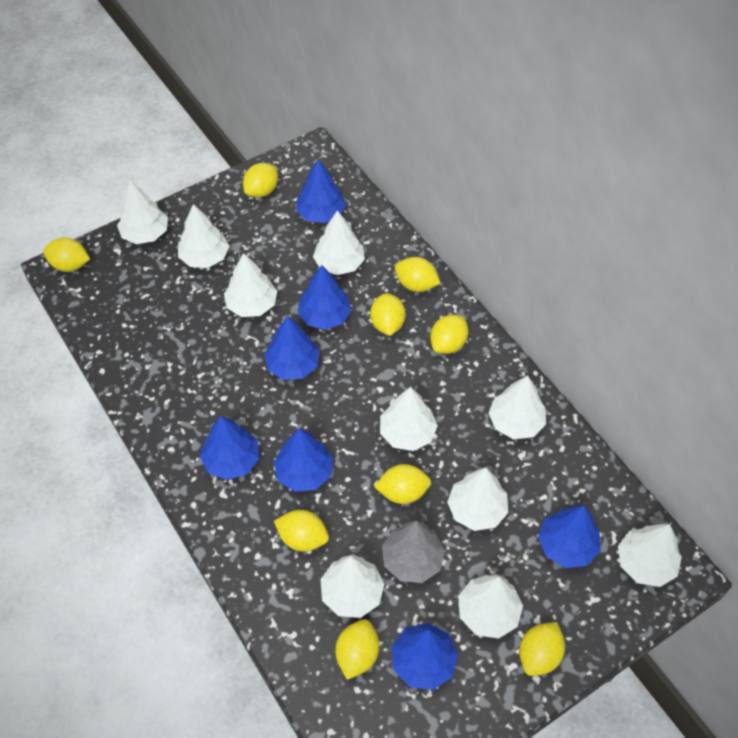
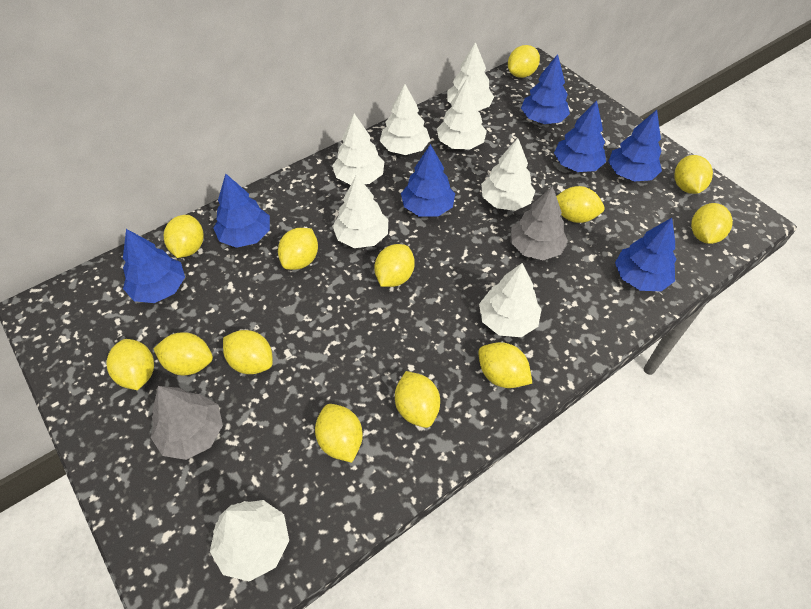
grey tree: 1 -> 2
white tree: 10 -> 8
yellow lemon: 9 -> 13

